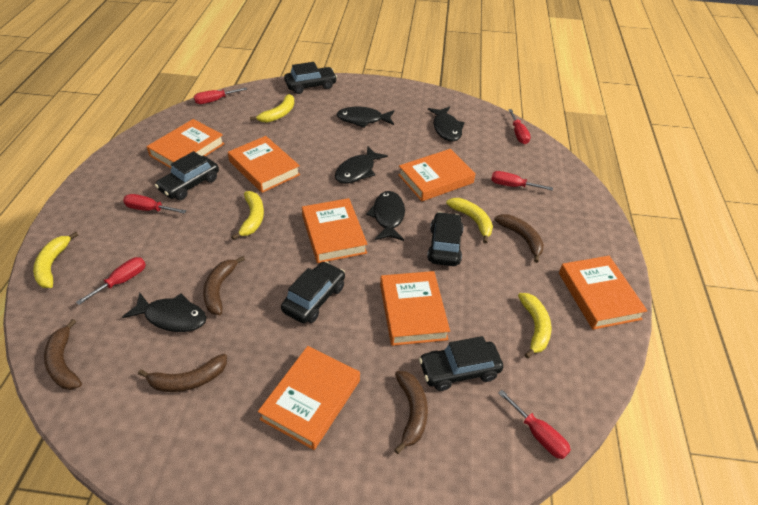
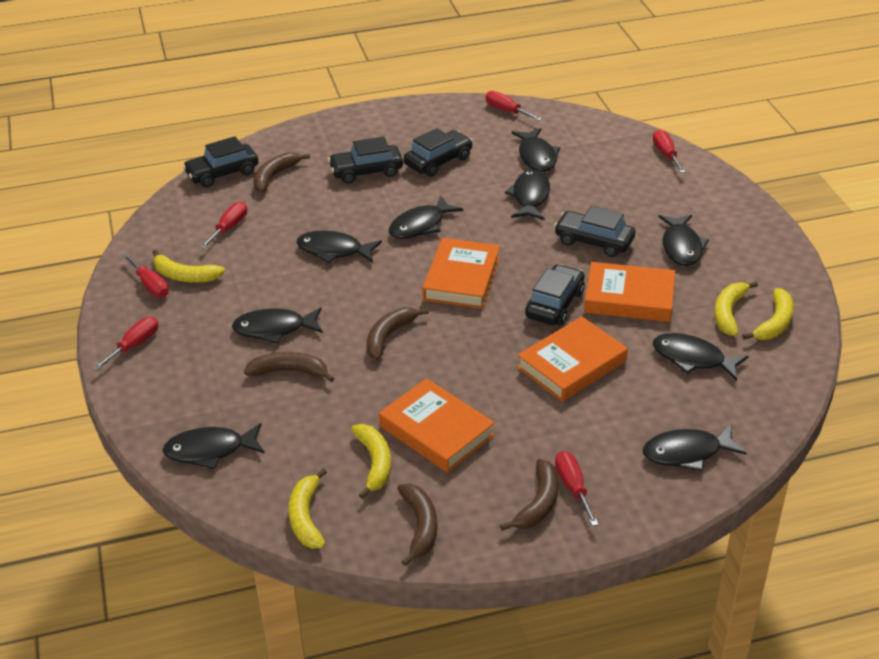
black fish: 5 -> 9
orange book: 7 -> 4

